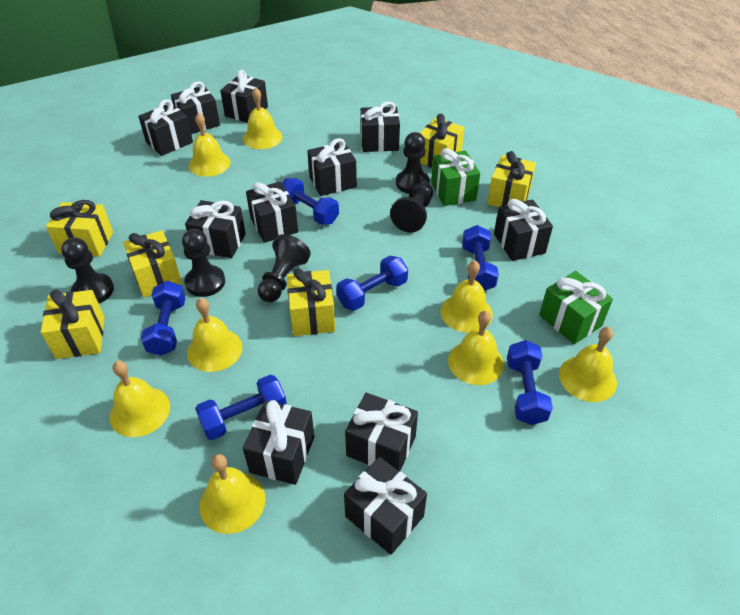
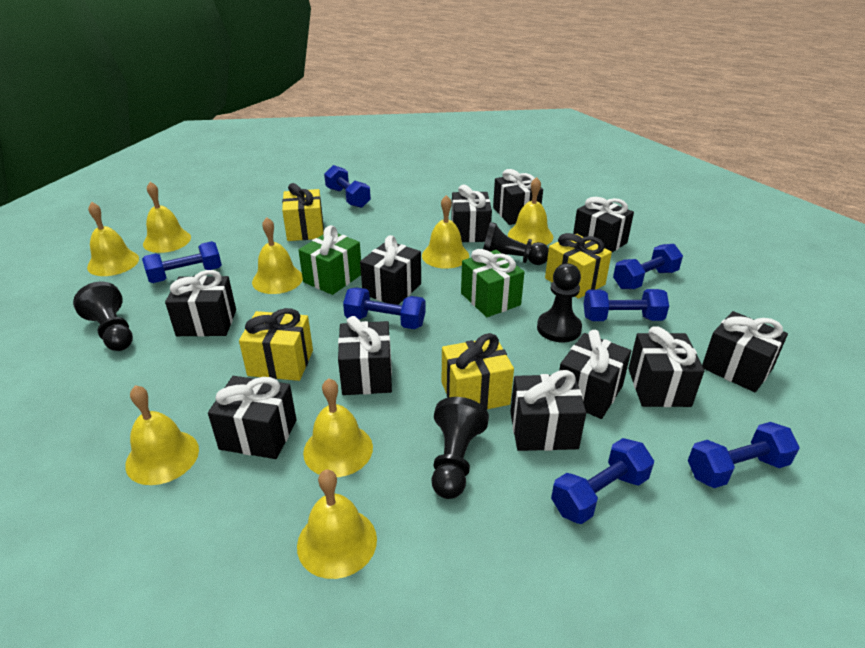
black pawn: 5 -> 4
blue dumbbell: 6 -> 7
yellow gift: 6 -> 4

